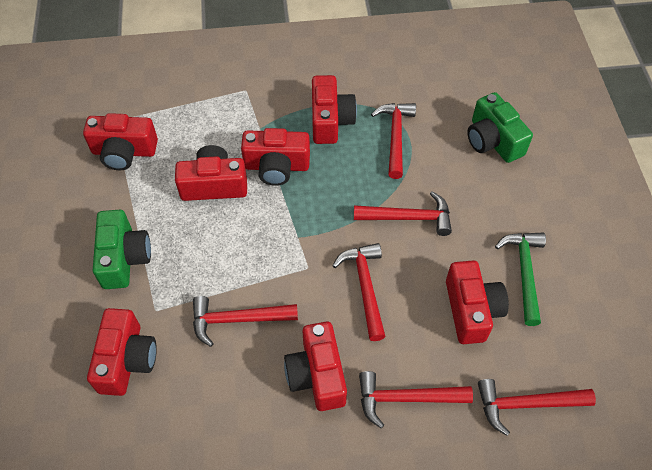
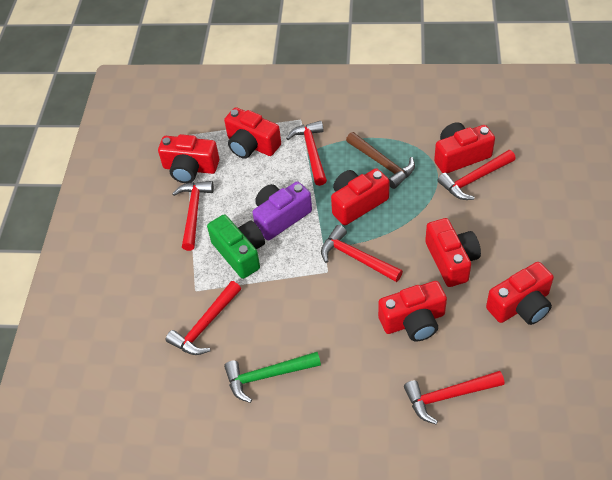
brown hammer: 0 -> 1
green camera: 2 -> 1
purple camera: 0 -> 1

